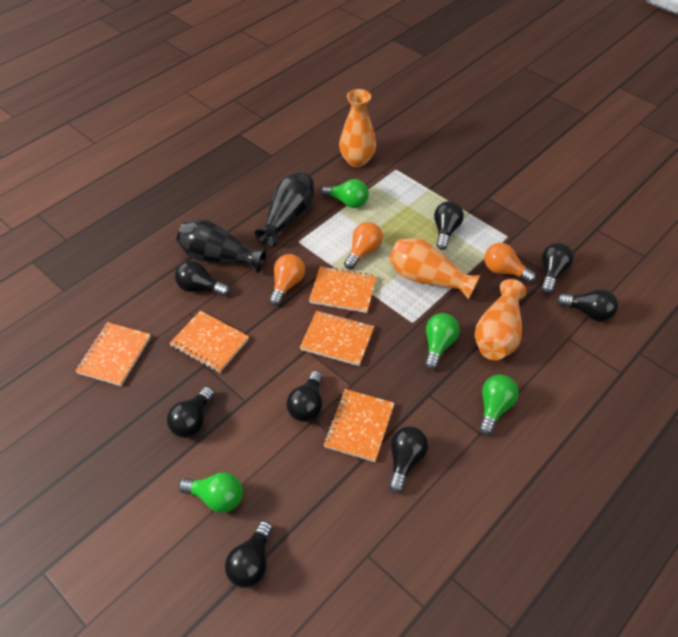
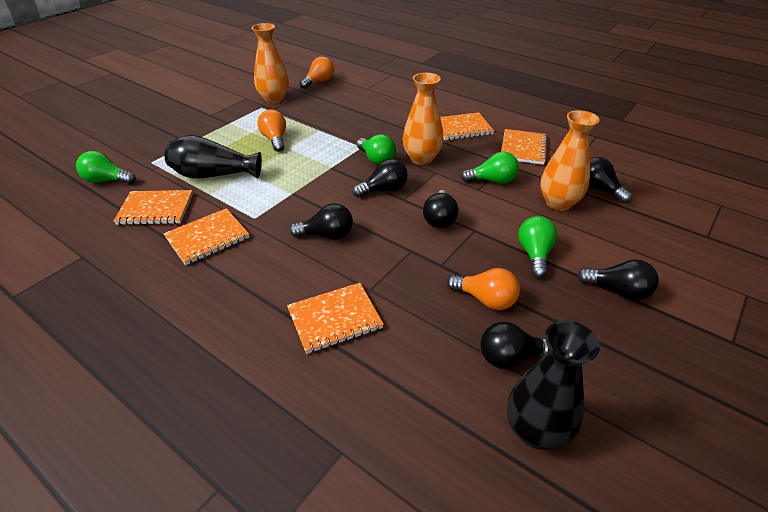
black light bulb: 8 -> 6

